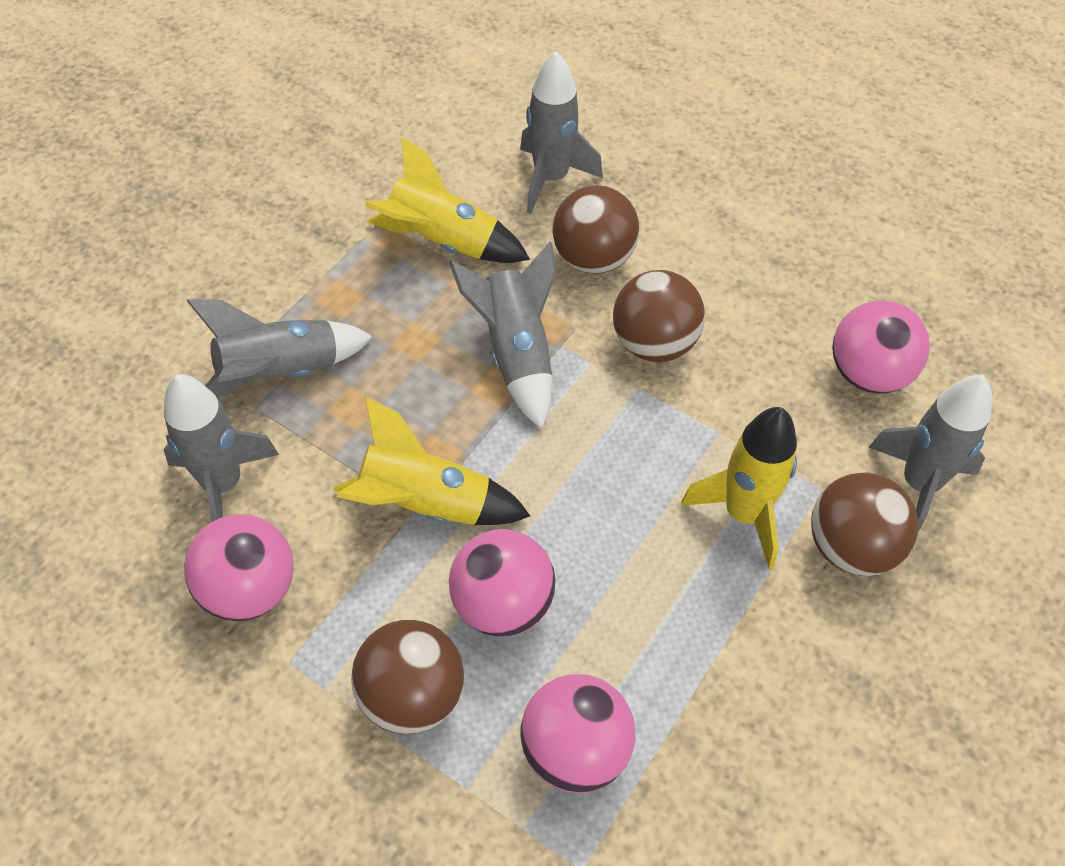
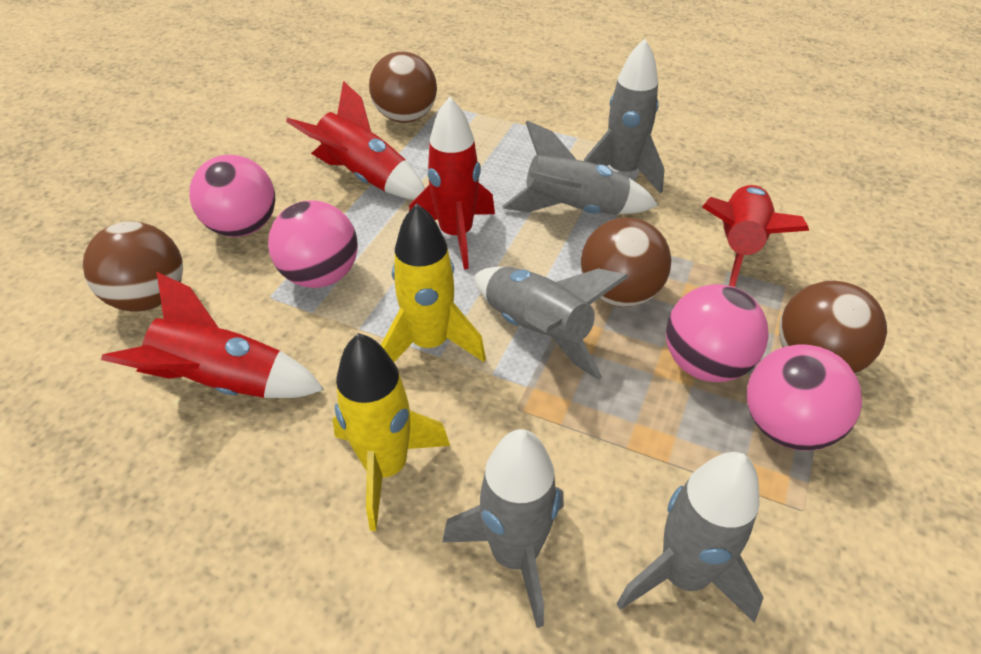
red rocket: 0 -> 4
yellow rocket: 3 -> 2

